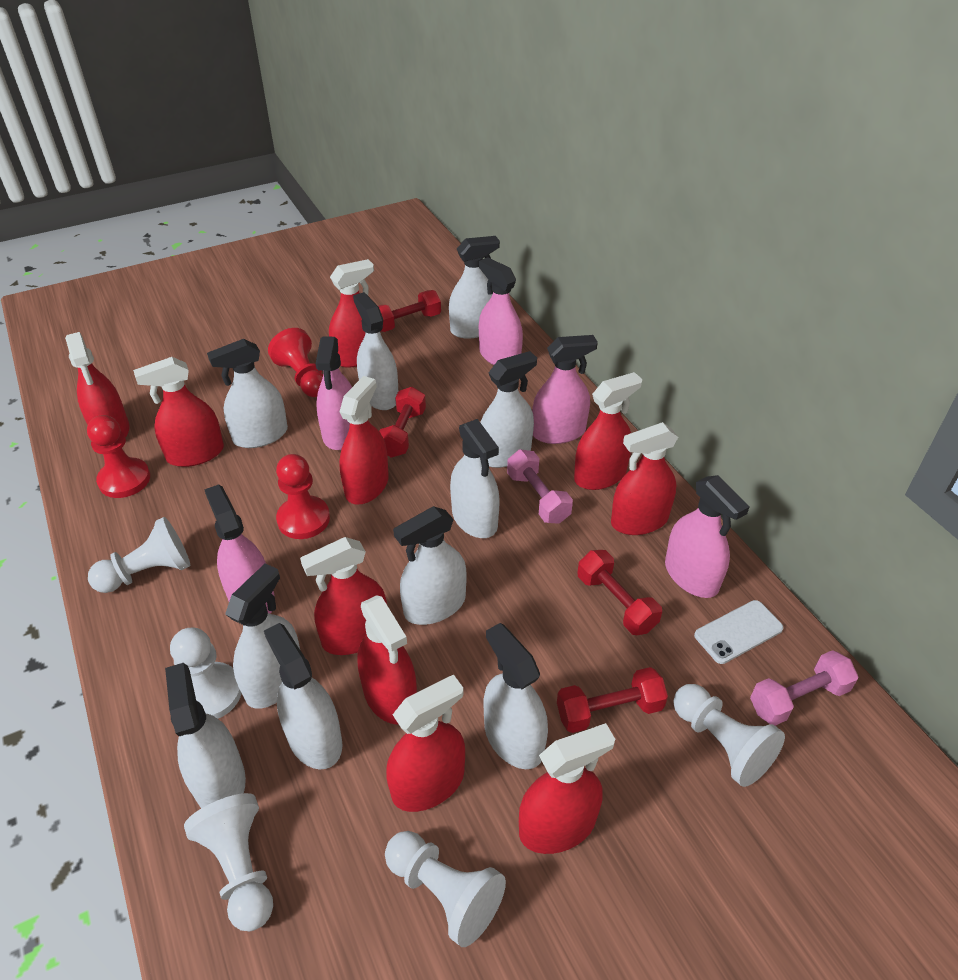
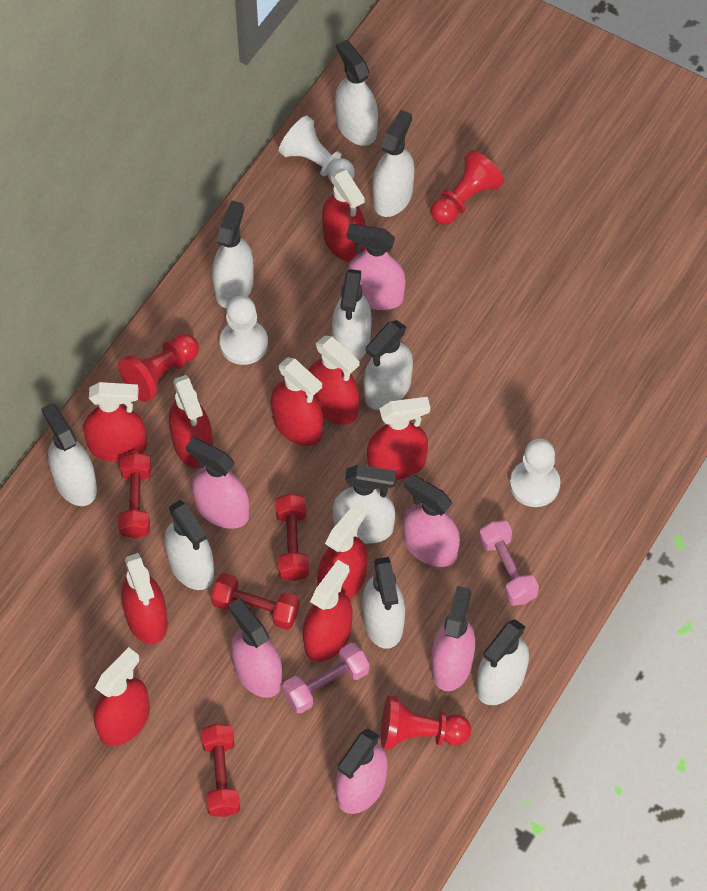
pink spray bottle: 5 -> 6
white pawn: 5 -> 3
white phone: 1 -> 0

